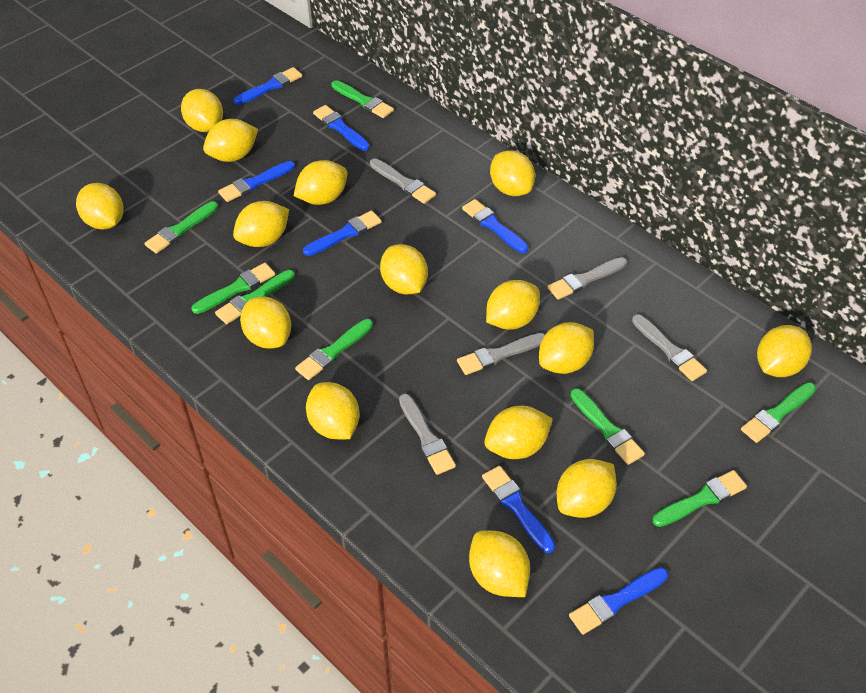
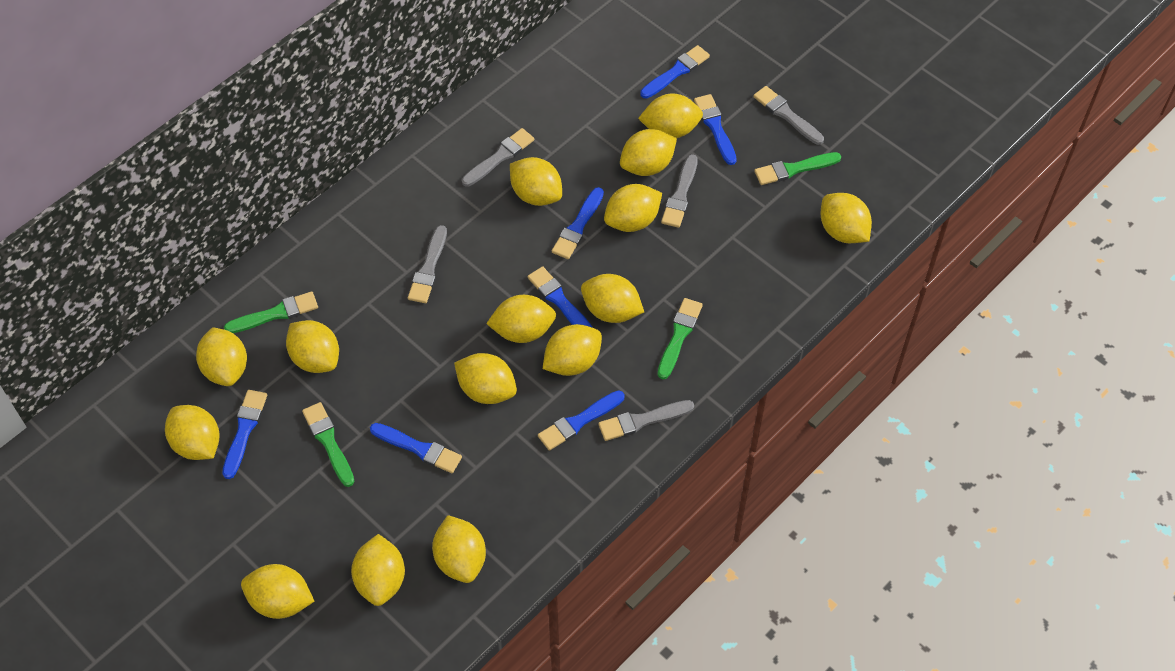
green brush: 8 -> 4

